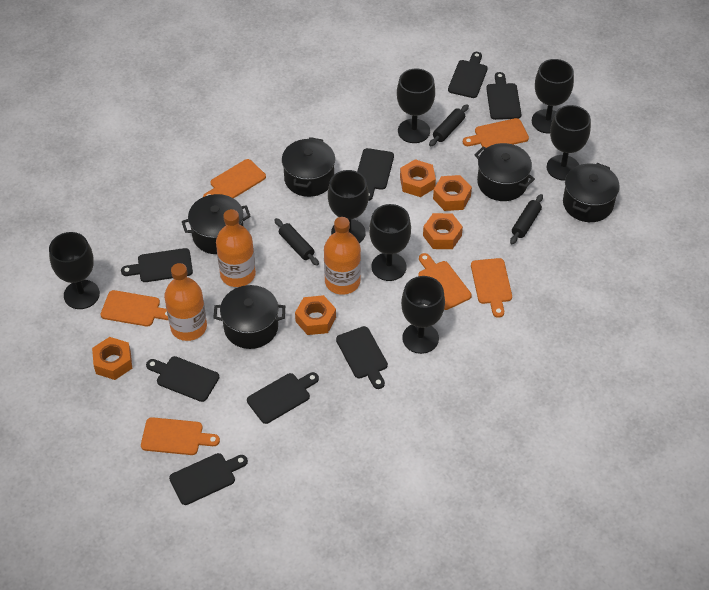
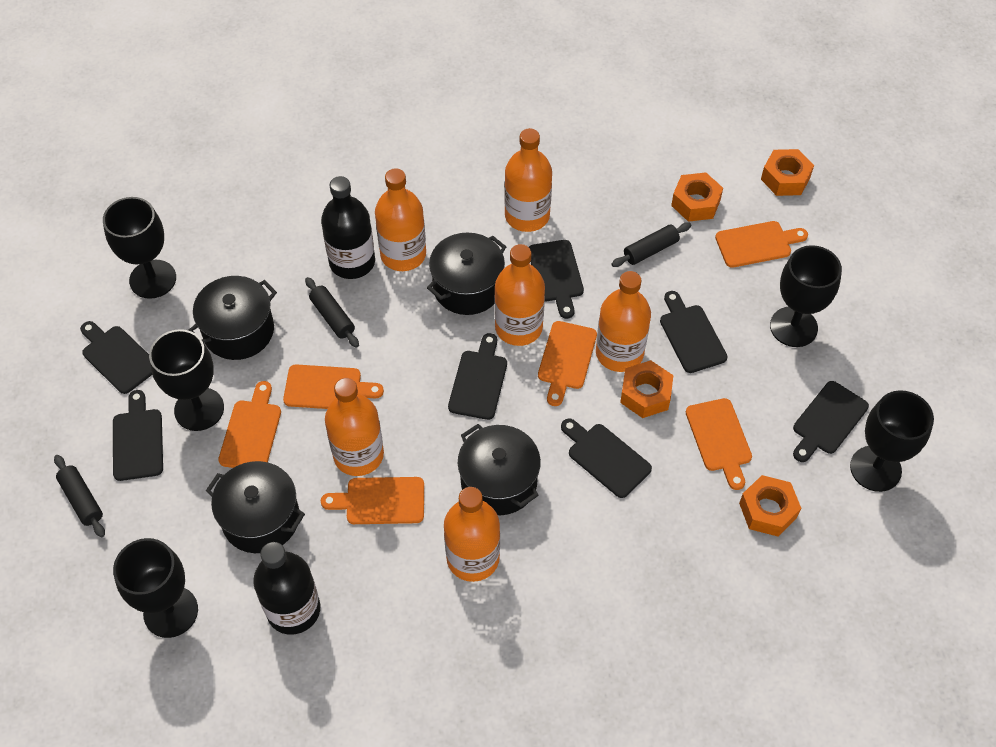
black bottle: 0 -> 2
black cutting board: 8 -> 7
black goblet: 7 -> 5
black pot: 5 -> 4
orange bottle: 3 -> 6
orange nut: 5 -> 4

